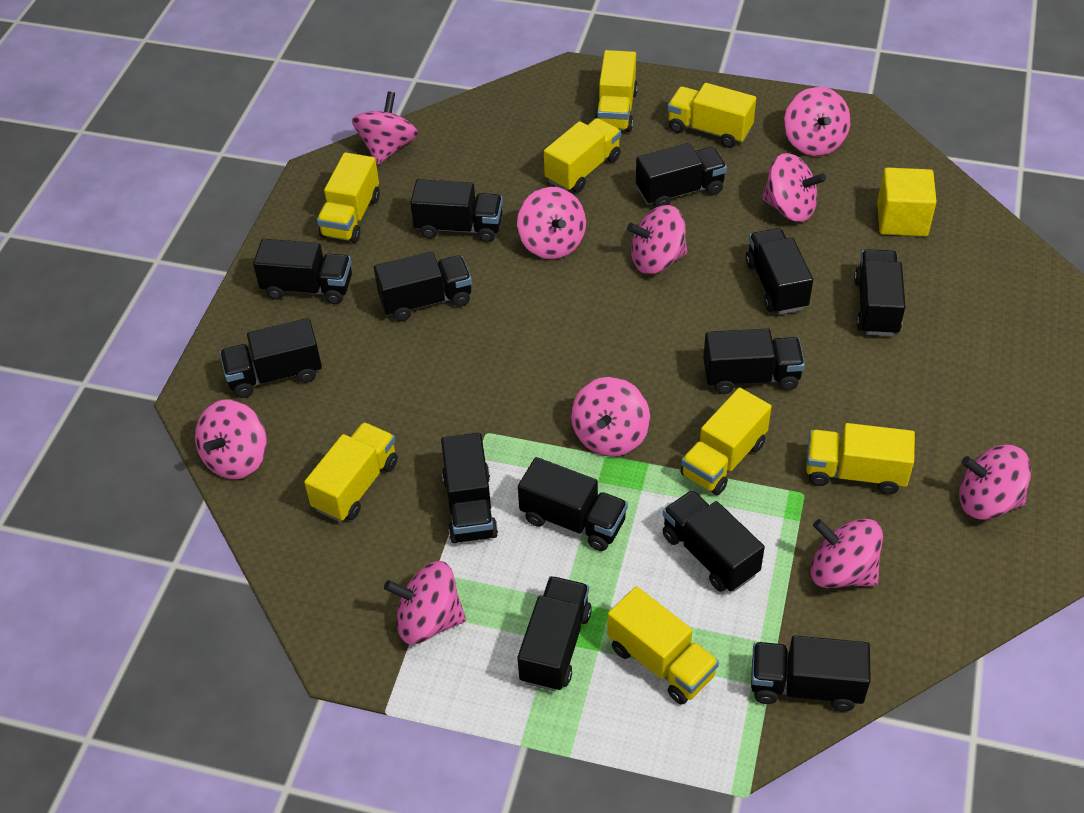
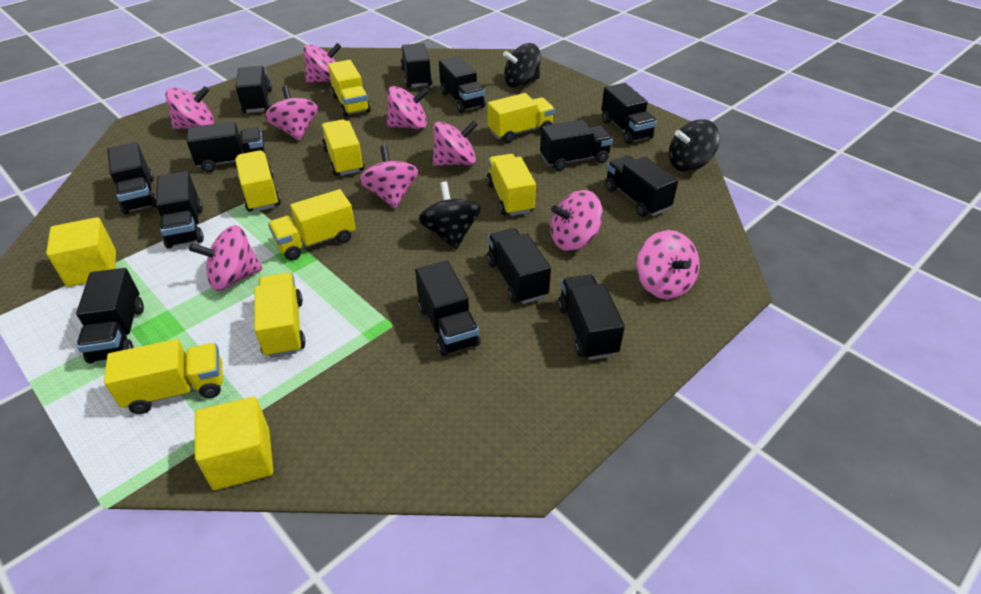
black spinning top: 0 -> 3
pink spinning top: 10 -> 9
yellow cube: 1 -> 2

